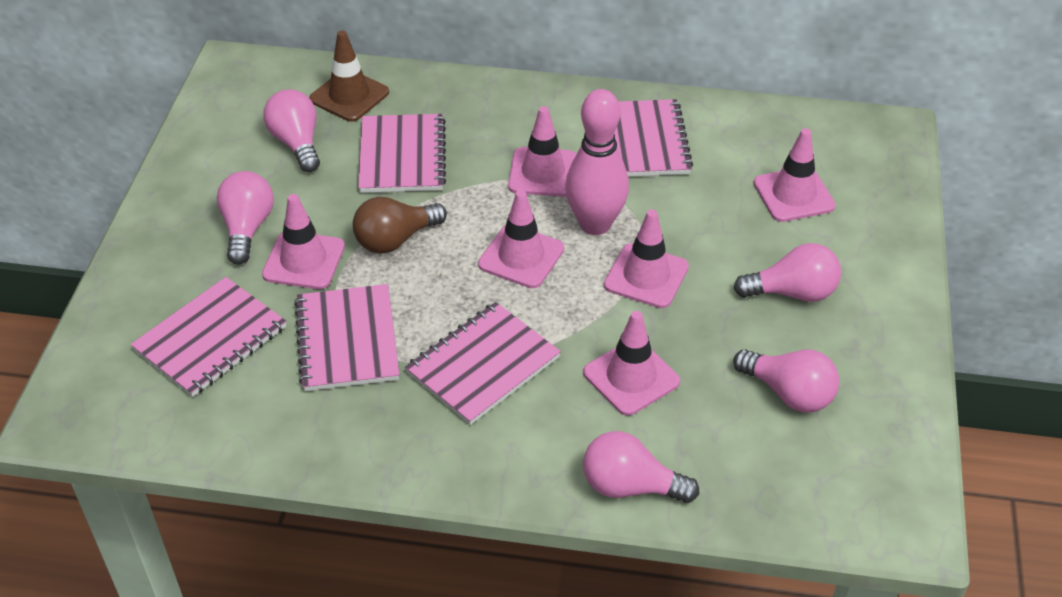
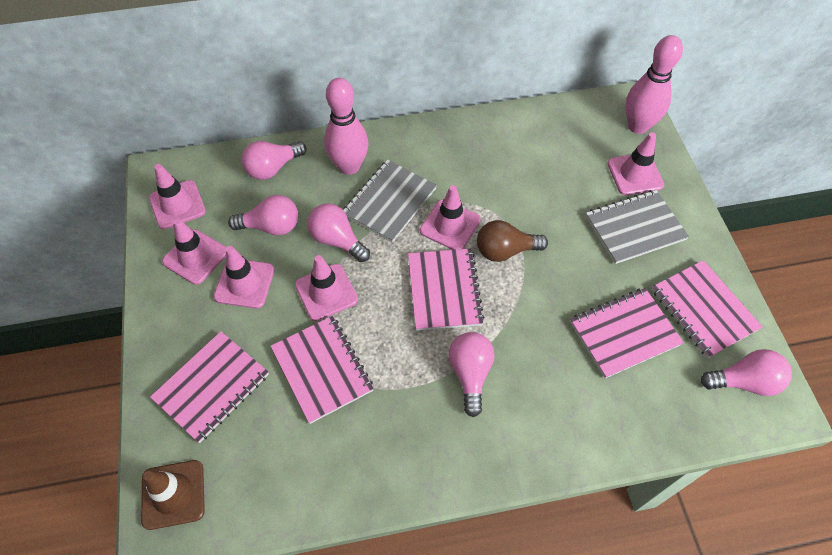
grey notebook: 0 -> 2
pink bowling pin: 1 -> 2

